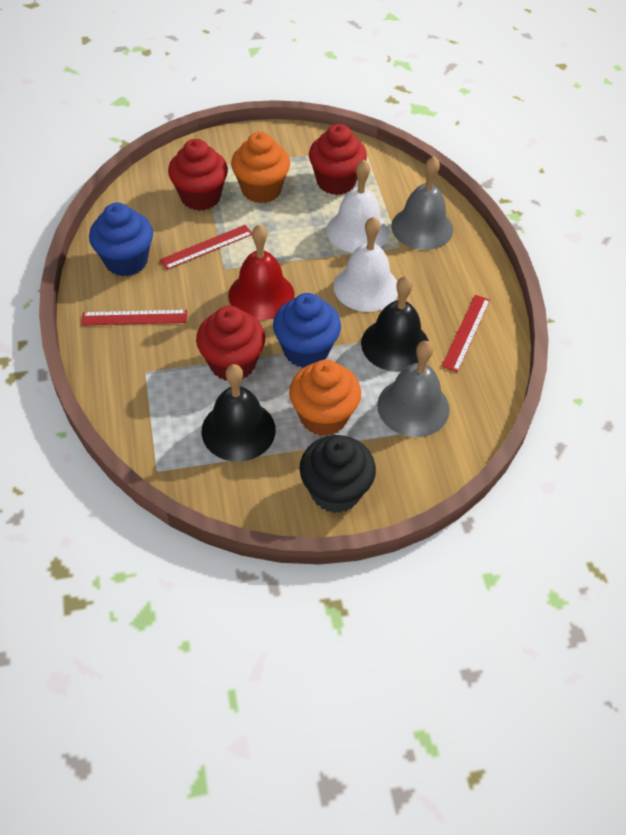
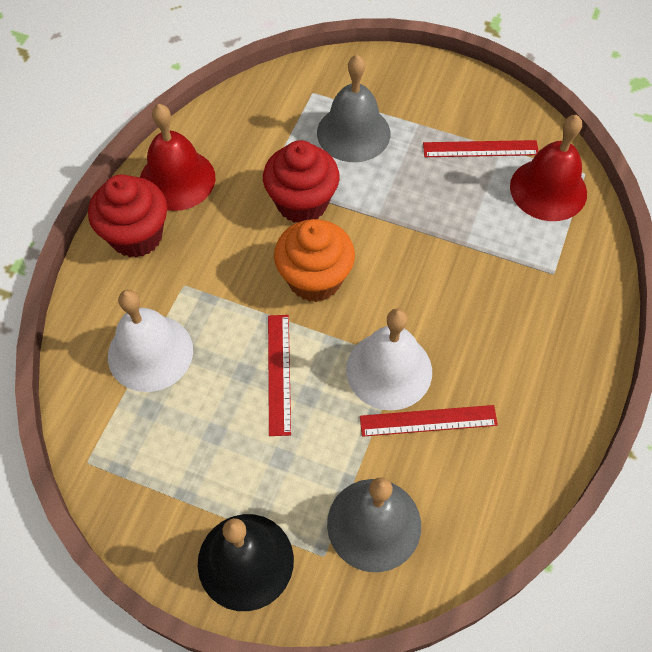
black bell: 2 -> 1
black cupcake: 1 -> 0
blue cupcake: 2 -> 0
orange cupcake: 2 -> 1
red bell: 1 -> 2
red cupcake: 3 -> 2

